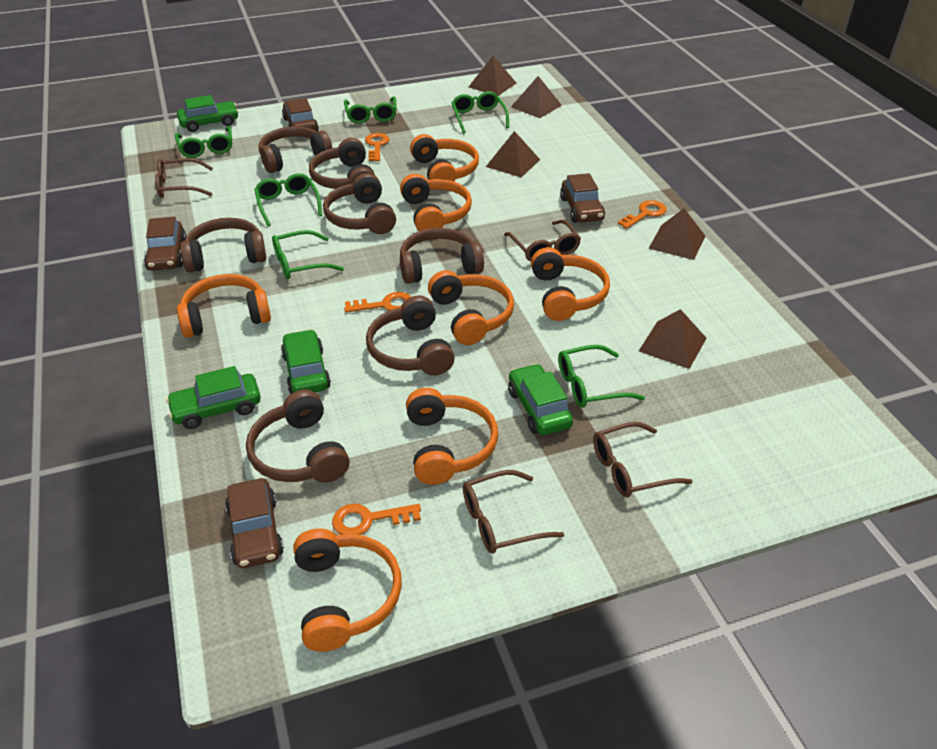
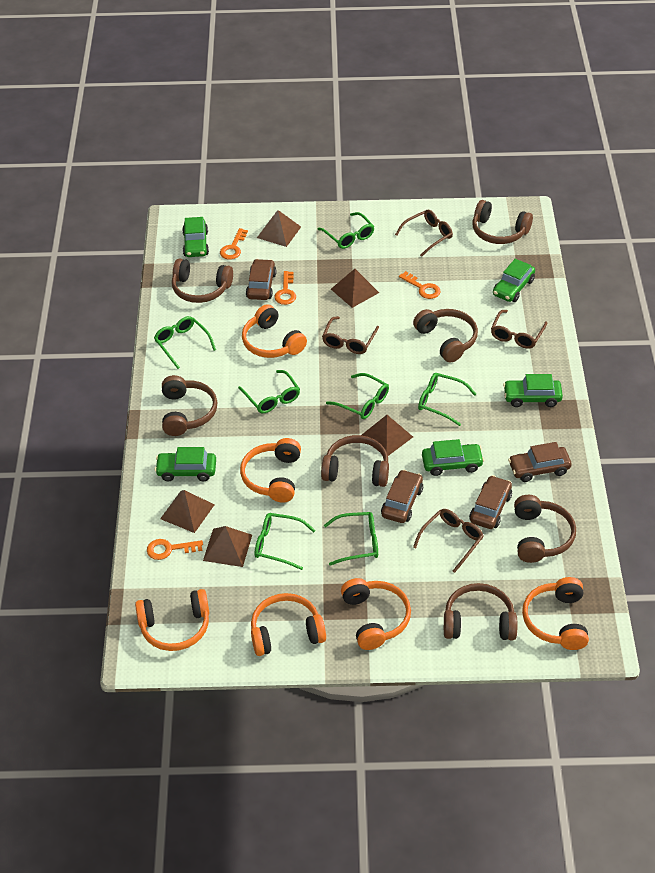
green car: 4 -> 5
green glasses: 6 -> 7
orange headphones: 7 -> 6

